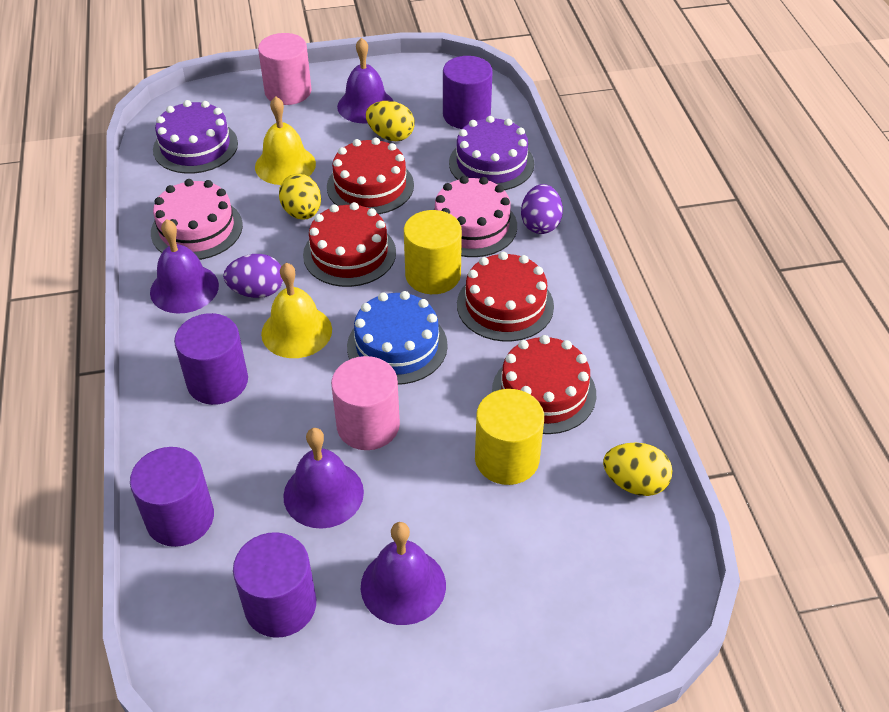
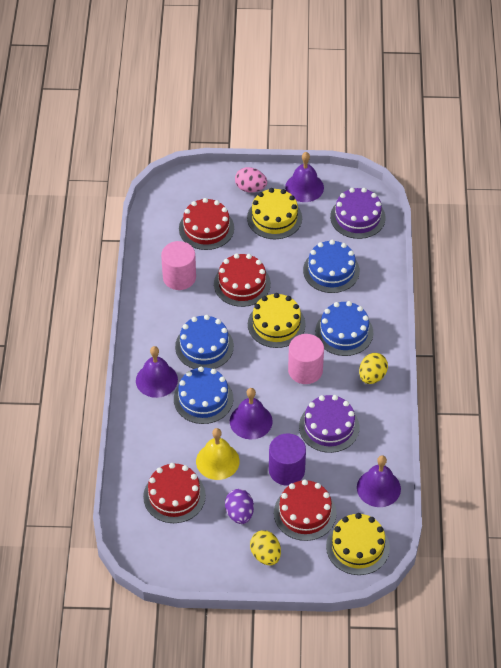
blue cake: 1 -> 4
pink cake: 2 -> 0
pink egg: 0 -> 1
purple cylinder: 4 -> 1
purple egg: 2 -> 1
yellow bell: 2 -> 1
yellow cake: 0 -> 3
yellow cylinder: 2 -> 0
yellow egg: 3 -> 2

